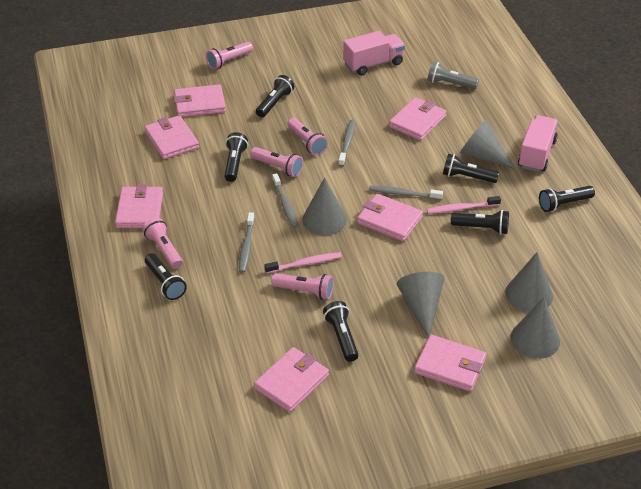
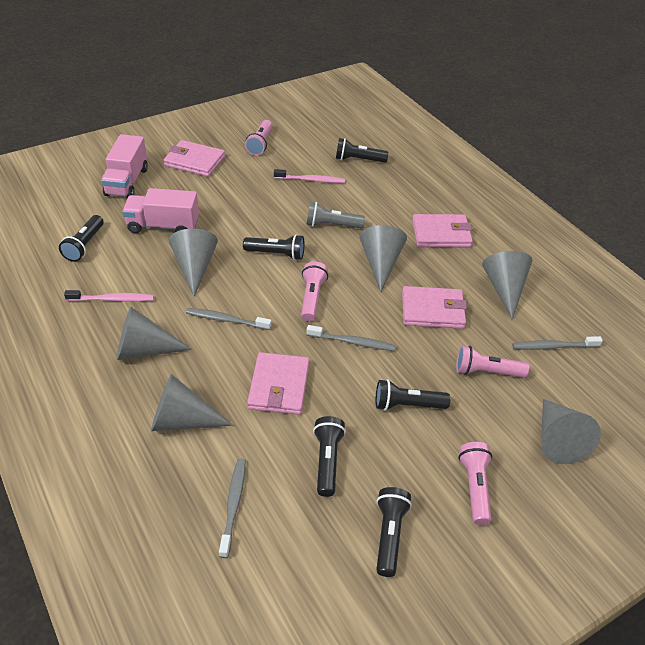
black flashlight: 7 -> 6
grey cone: 5 -> 6
pink flashlight: 5 -> 4
pink wallet: 7 -> 4

